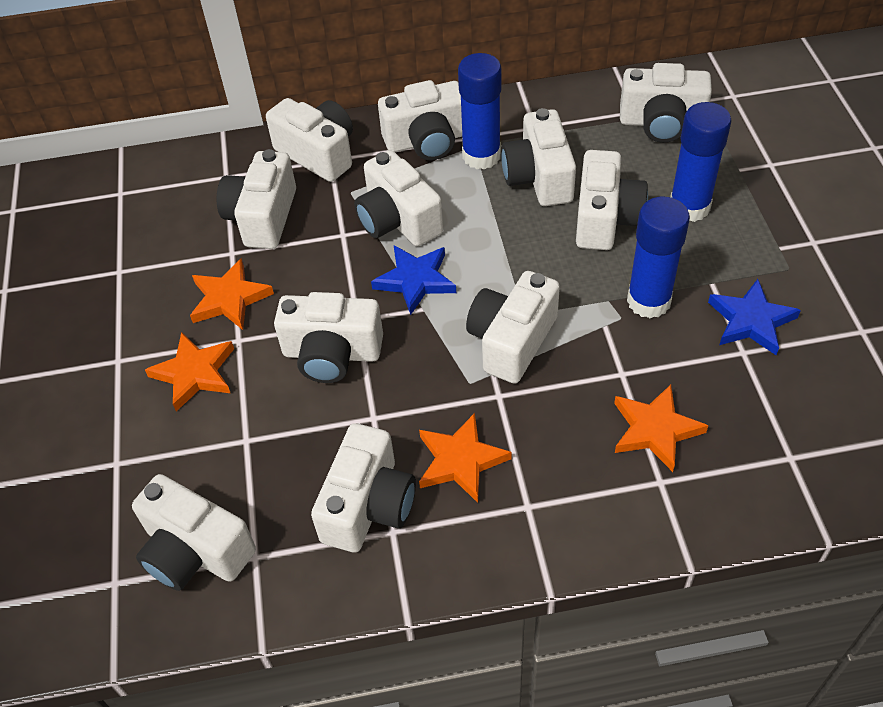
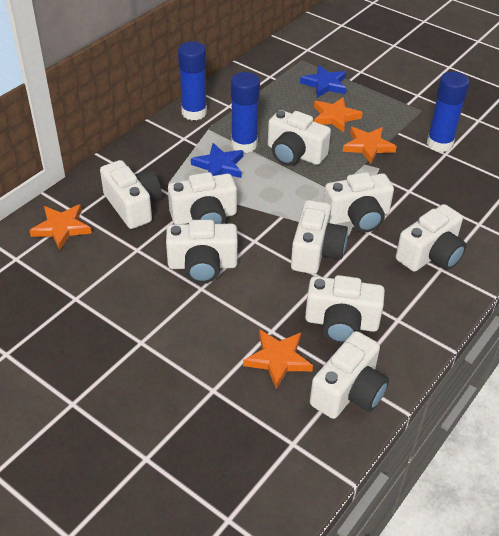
white camera: 11 -> 9

